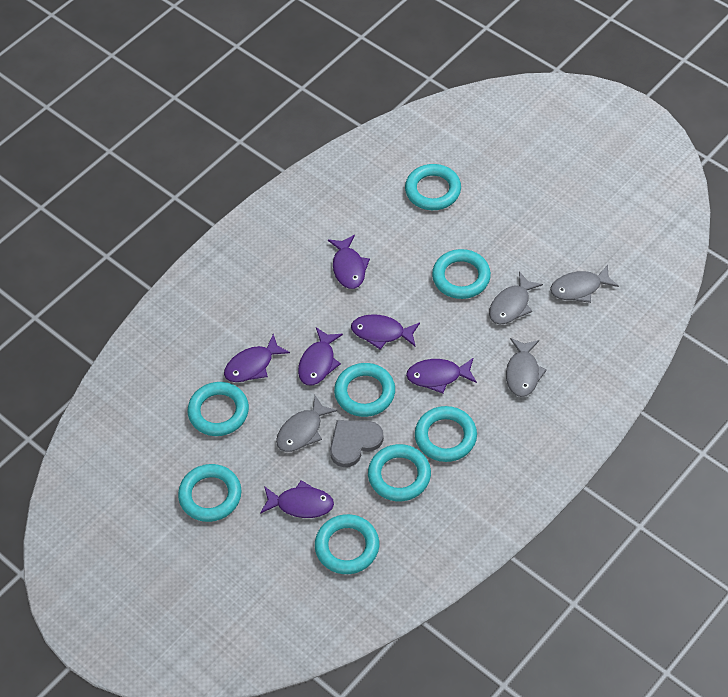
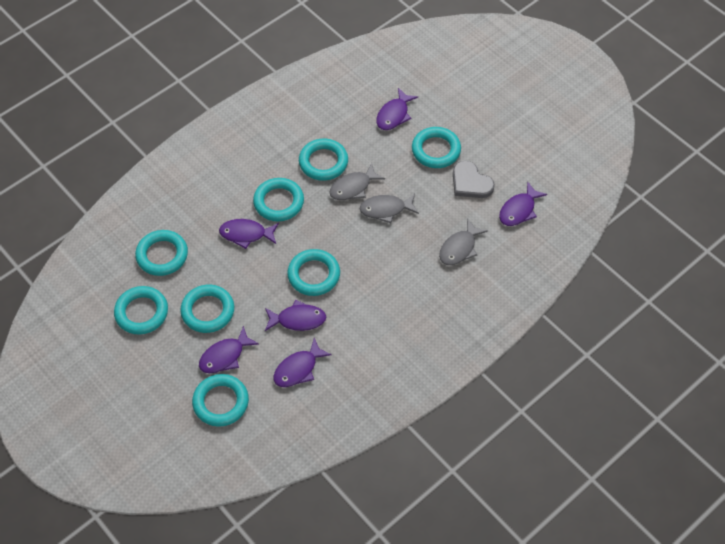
grey fish: 4 -> 3

